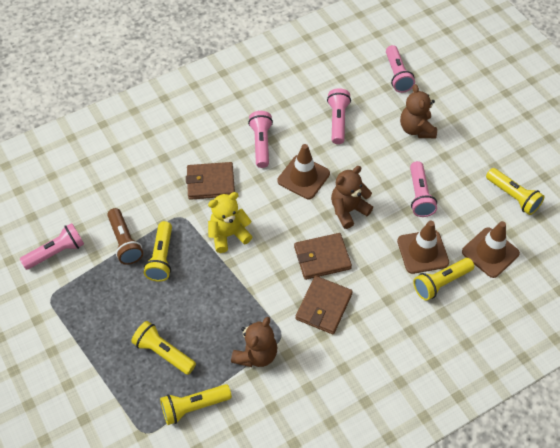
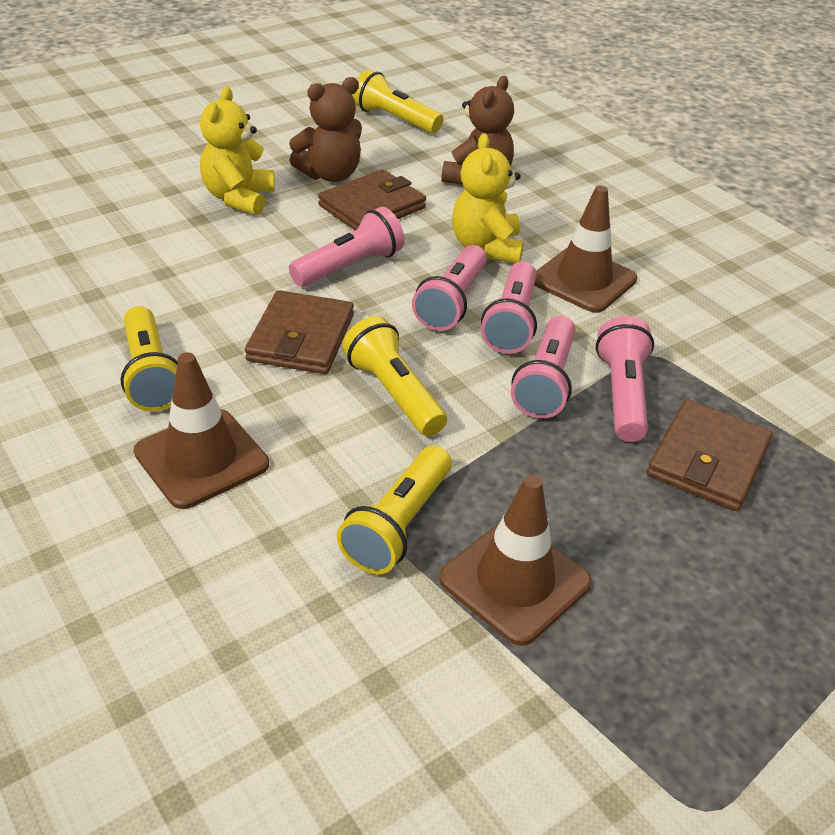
brown flashlight: 1 -> 0
brown teddy bear: 3 -> 2
yellow flashlight: 5 -> 4
yellow teddy bear: 1 -> 2

